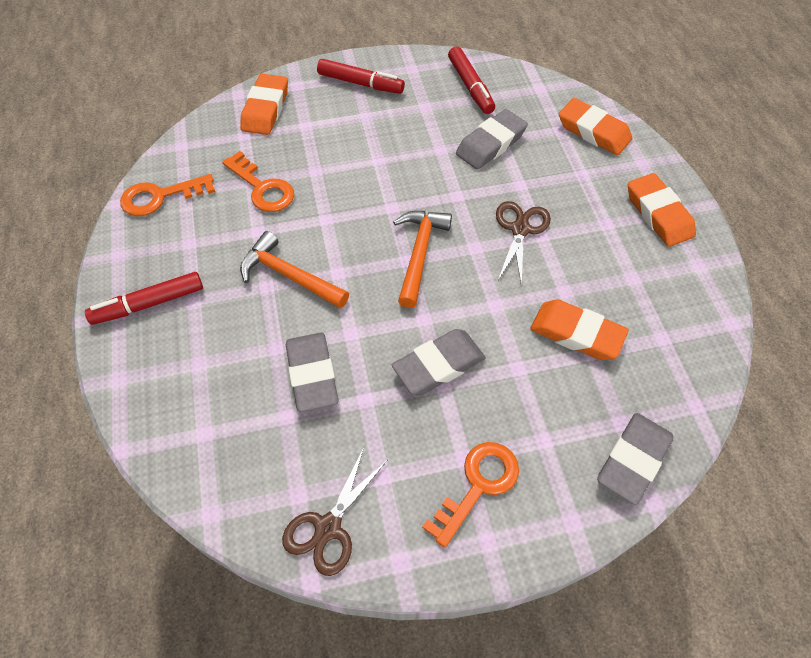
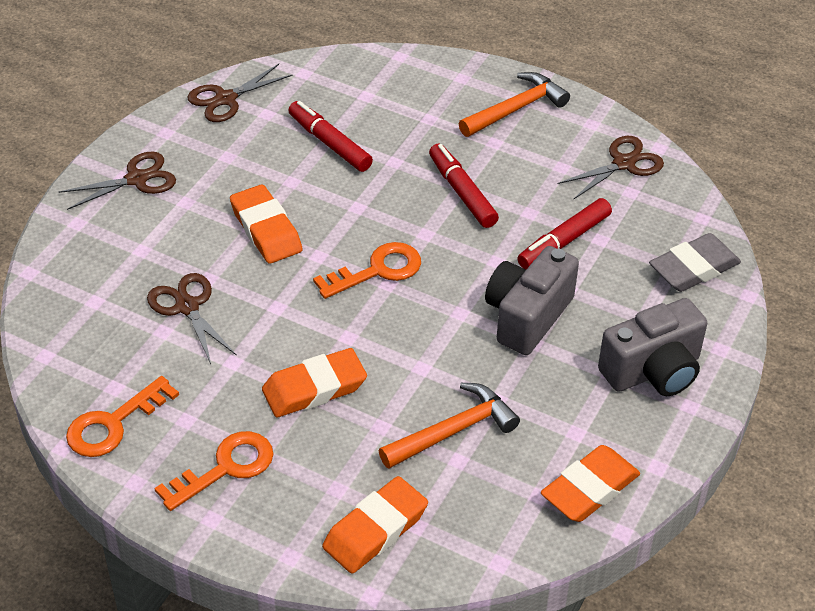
brown scissors: 2 -> 4
grey camera: 0 -> 2
grey eraser: 4 -> 1

